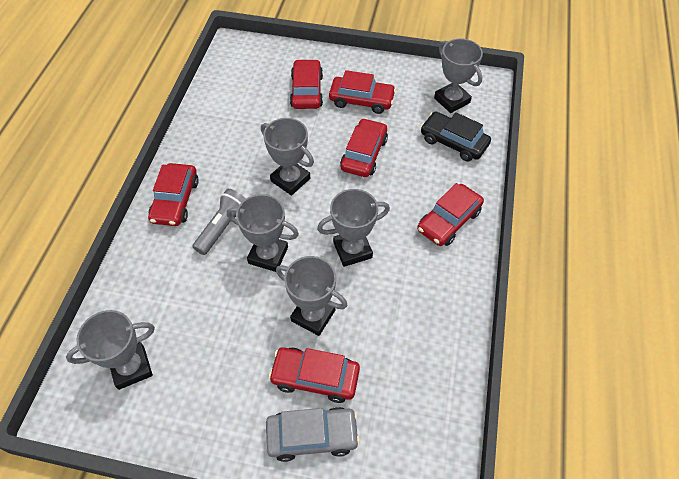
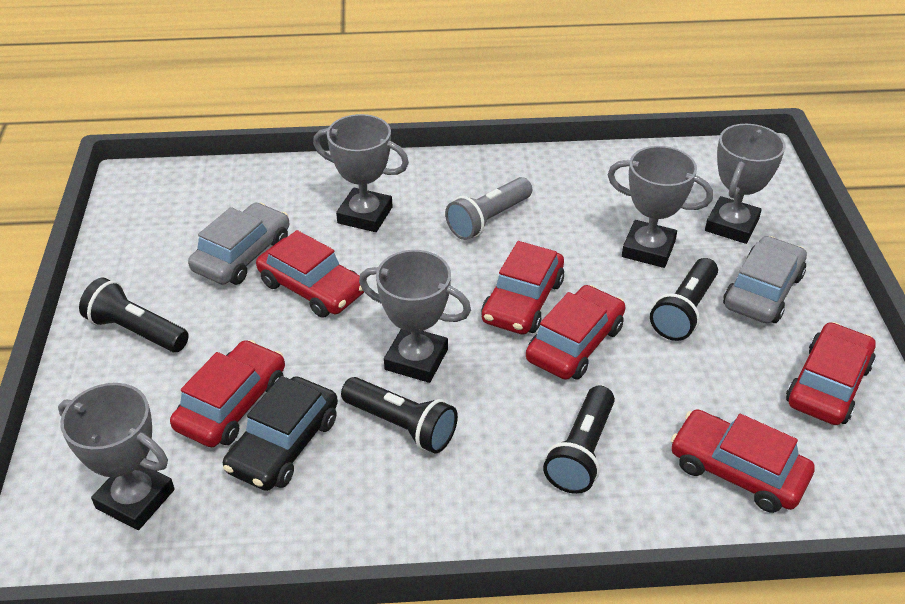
black flashlight: 0 -> 4
grey car: 1 -> 2
grey trophy: 6 -> 5

